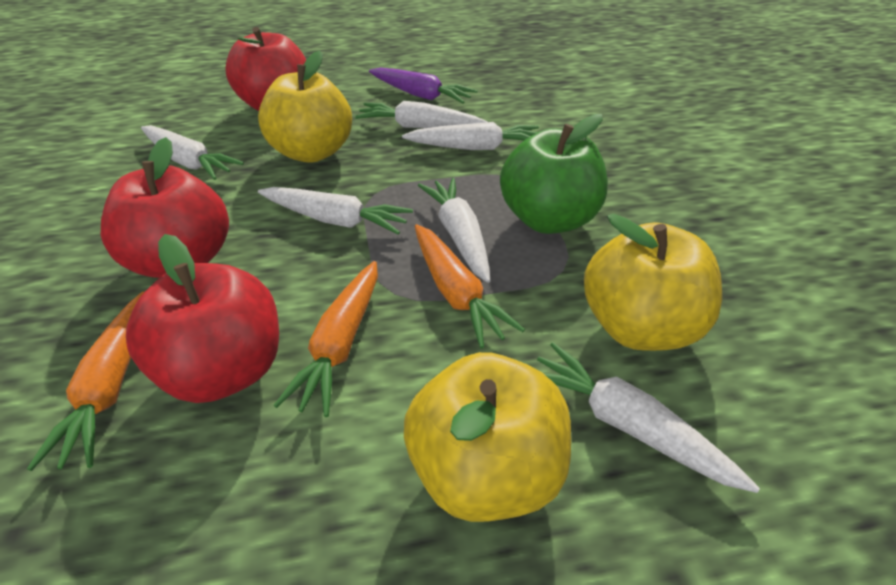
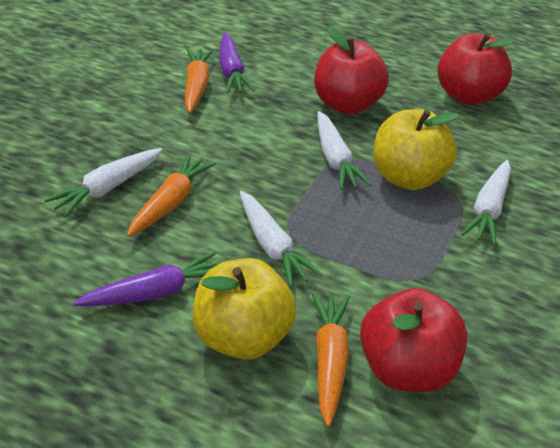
green apple: 1 -> 0
purple carrot: 1 -> 2
white carrot: 6 -> 4
yellow apple: 3 -> 2

